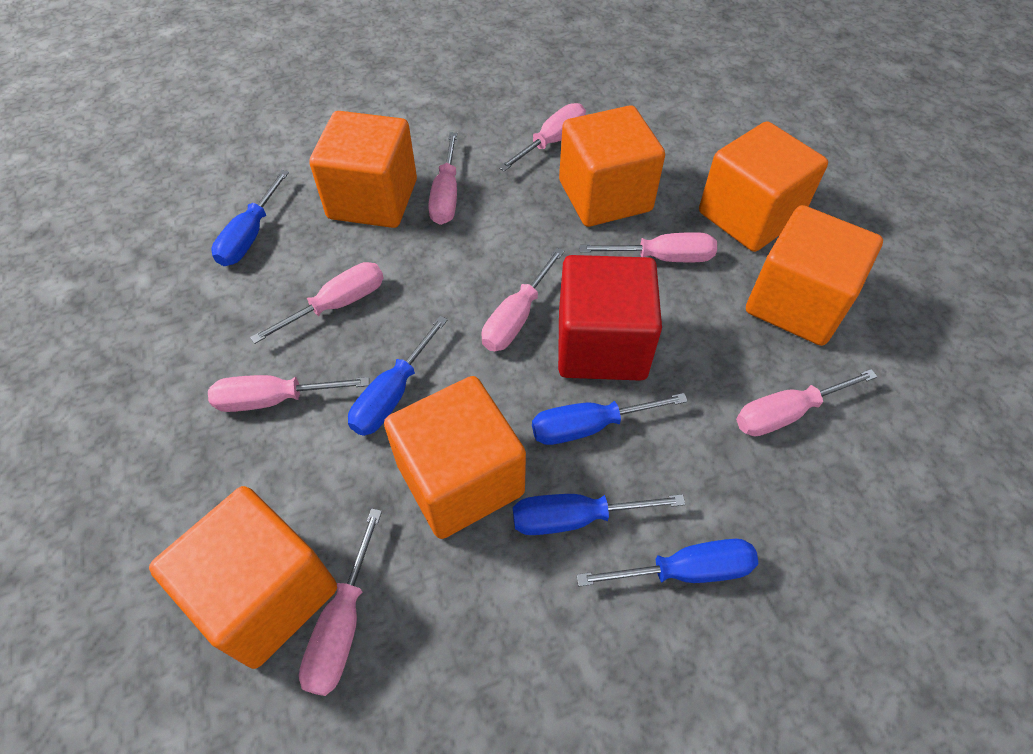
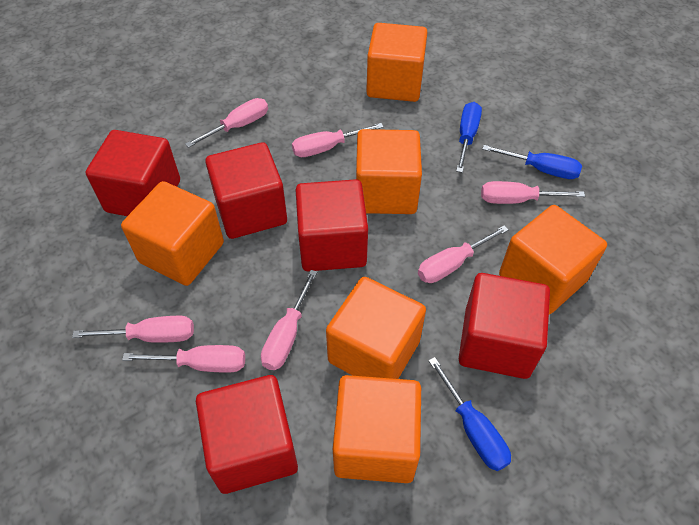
blue screwdriver: 5 -> 3
pink screwdriver: 8 -> 7
red cube: 1 -> 5

